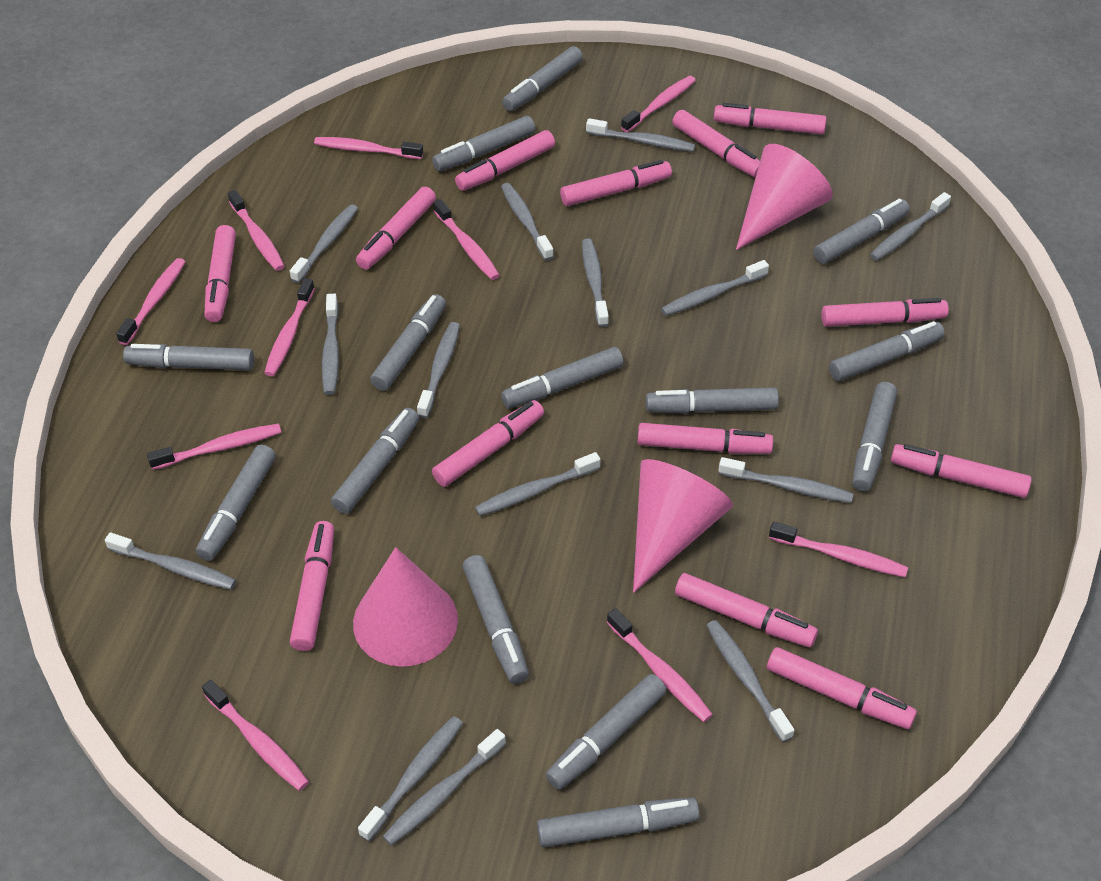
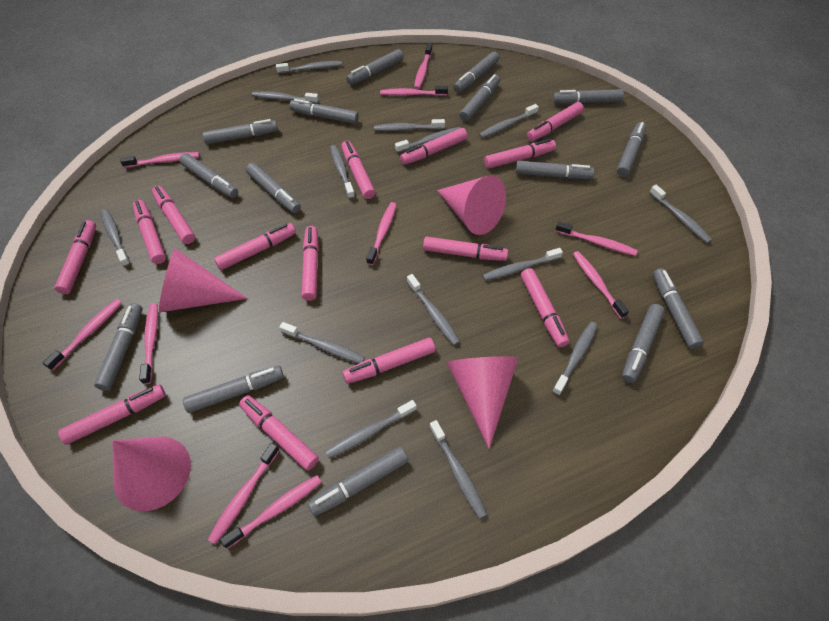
grey marker: 14 -> 15
pink cone: 3 -> 4
pink marker: 13 -> 14

